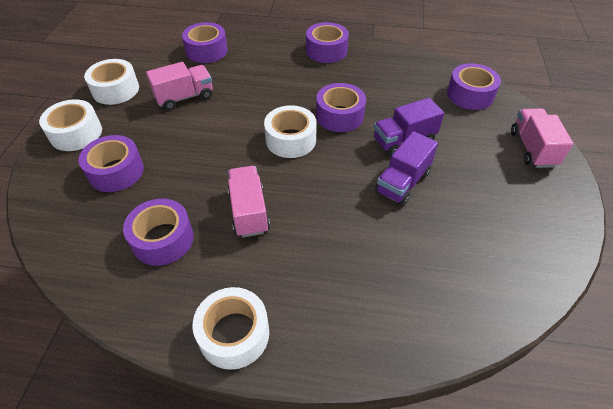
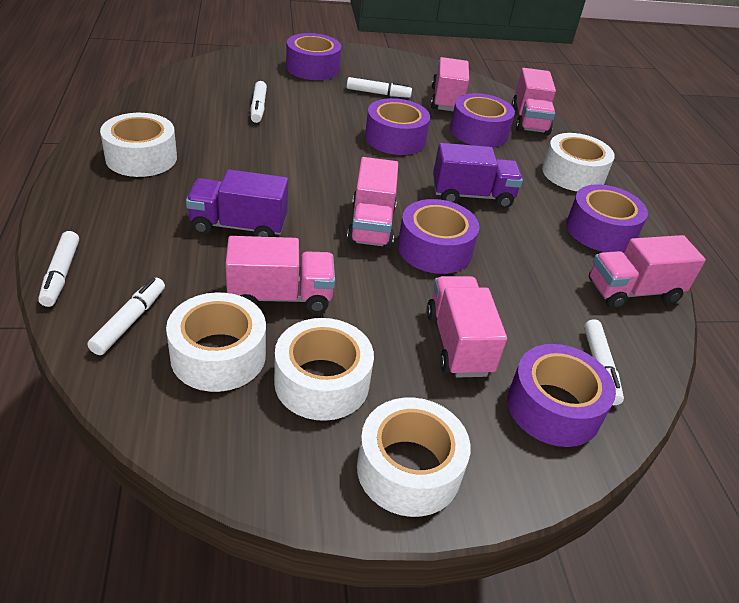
pink truck: 3 -> 6
white marker: 0 -> 5
white tape: 4 -> 5

